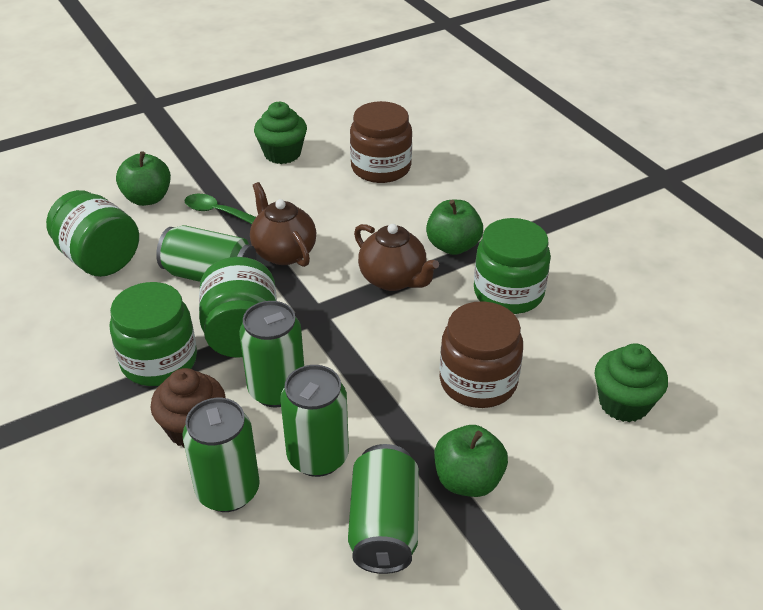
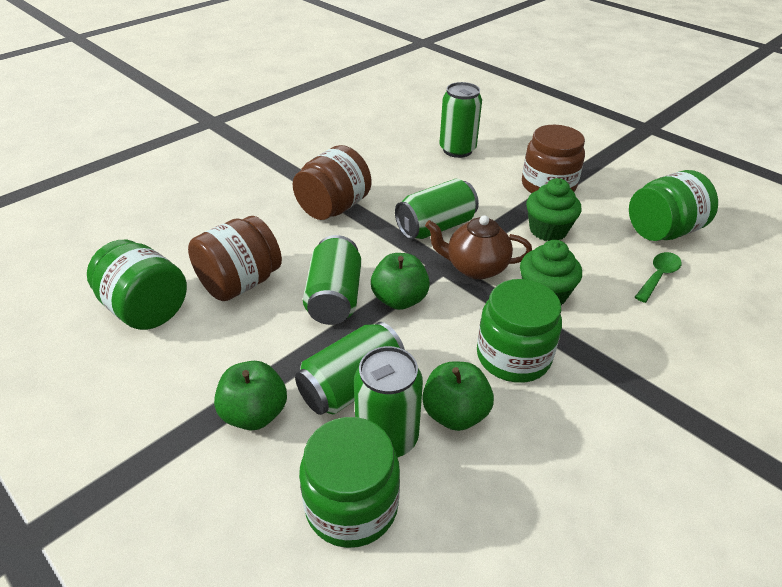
brown cupcake: 1 -> 0
brown jar: 2 -> 3
brown teapot: 2 -> 1

